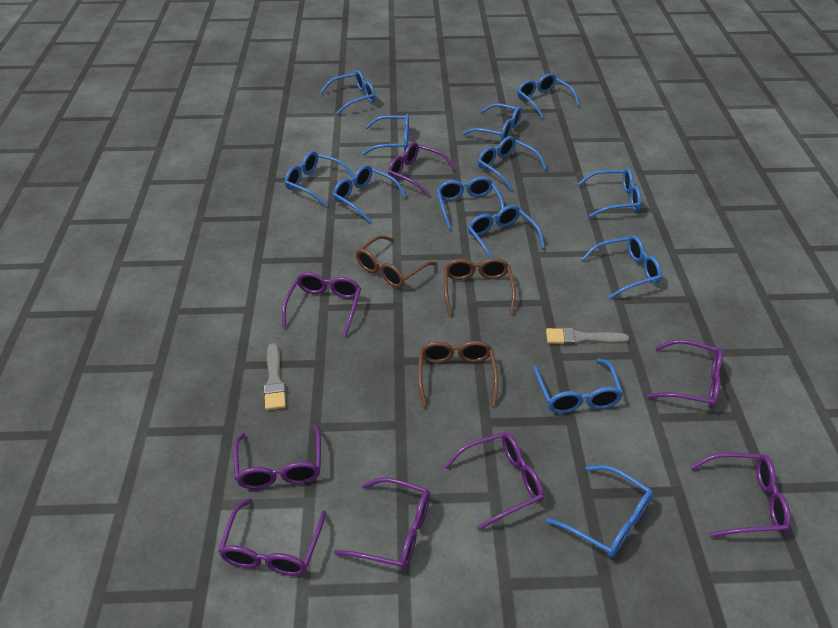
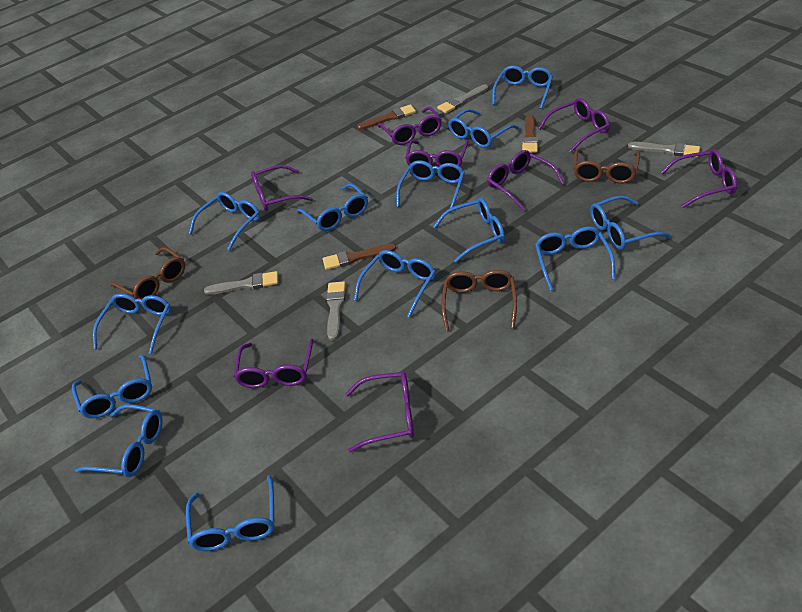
brown brush: 0 -> 3
grey brush: 2 -> 4

